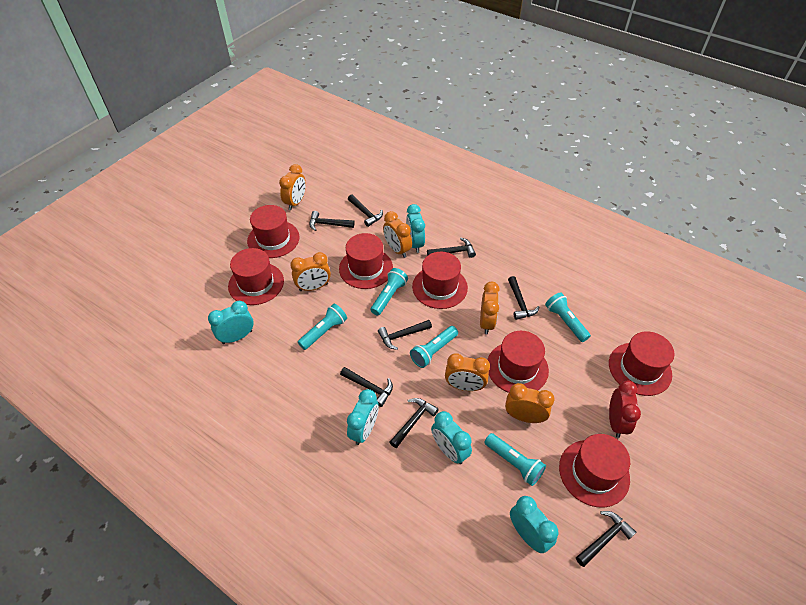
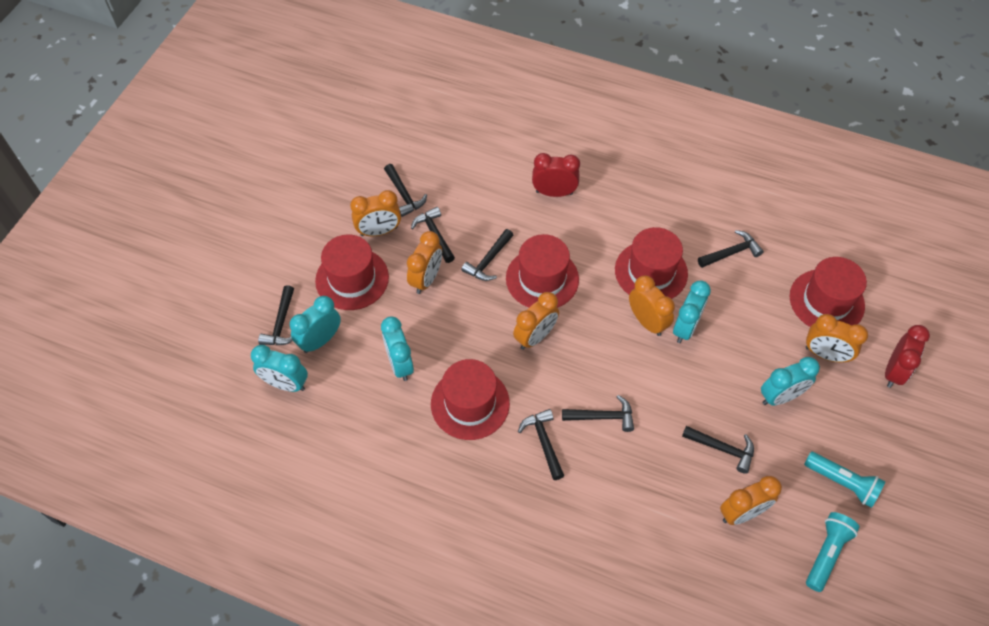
red clock: 1 -> 2
red hat: 7 -> 5
turquoise flashlight: 5 -> 2

